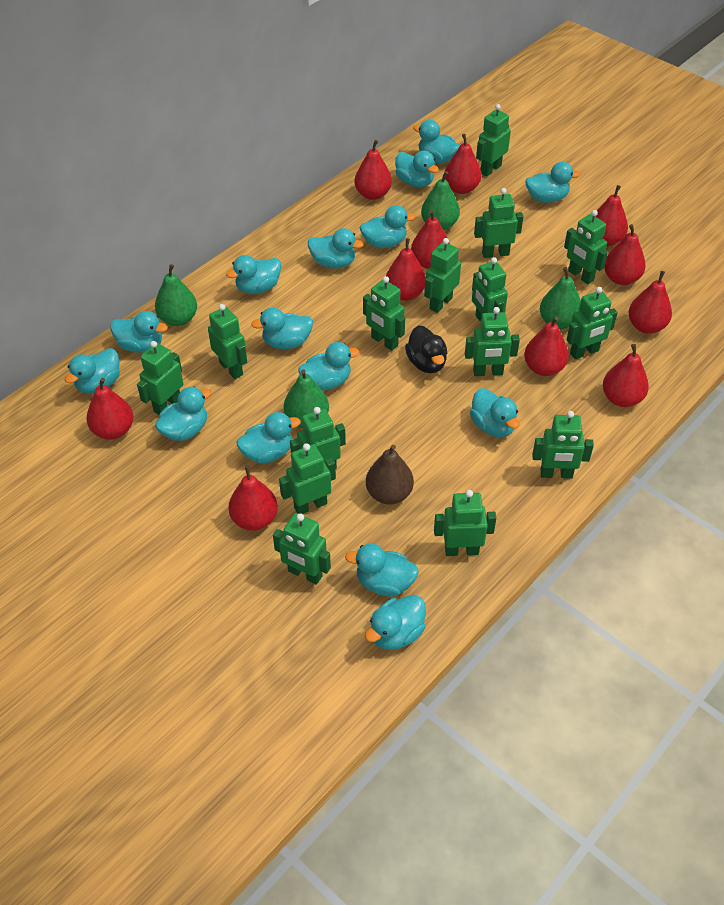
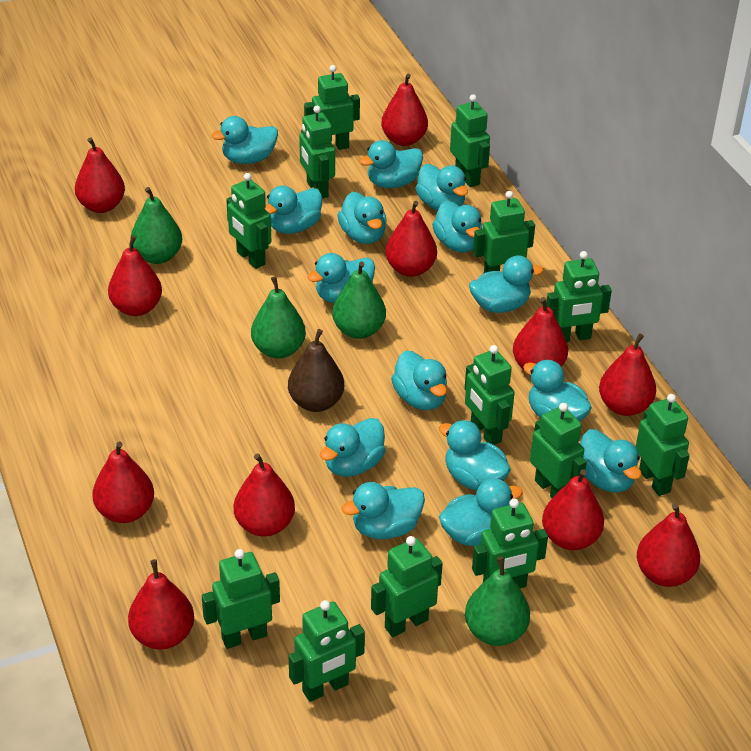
black duck: 1 -> 0
green robot: 15 -> 13

